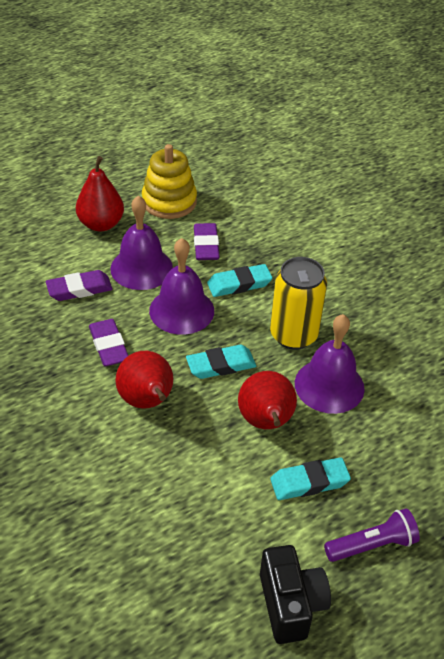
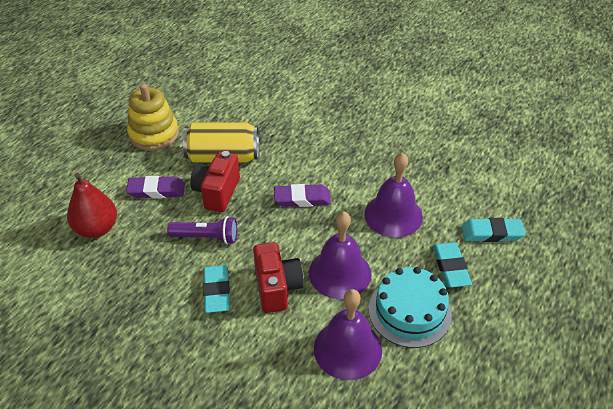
black camera: 1 -> 0
purple eraser: 3 -> 2
red camera: 0 -> 2
red pear: 3 -> 1
turquoise cake: 0 -> 1

